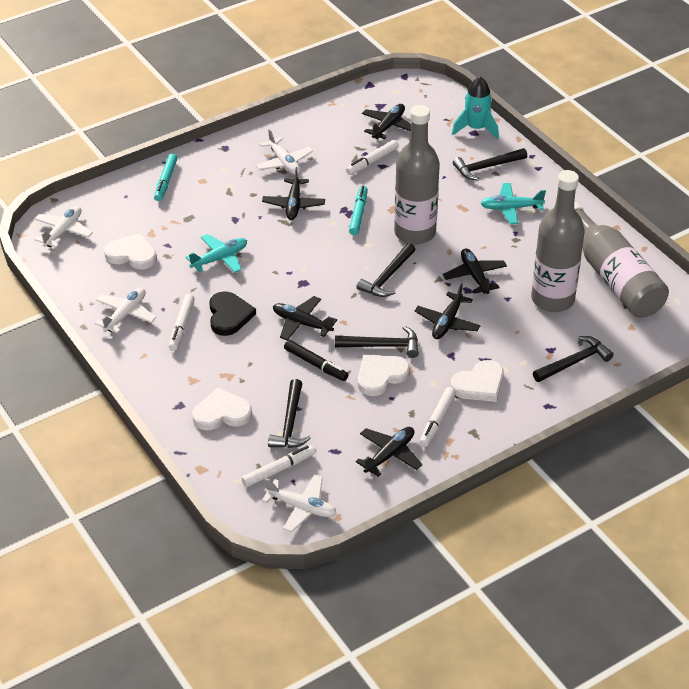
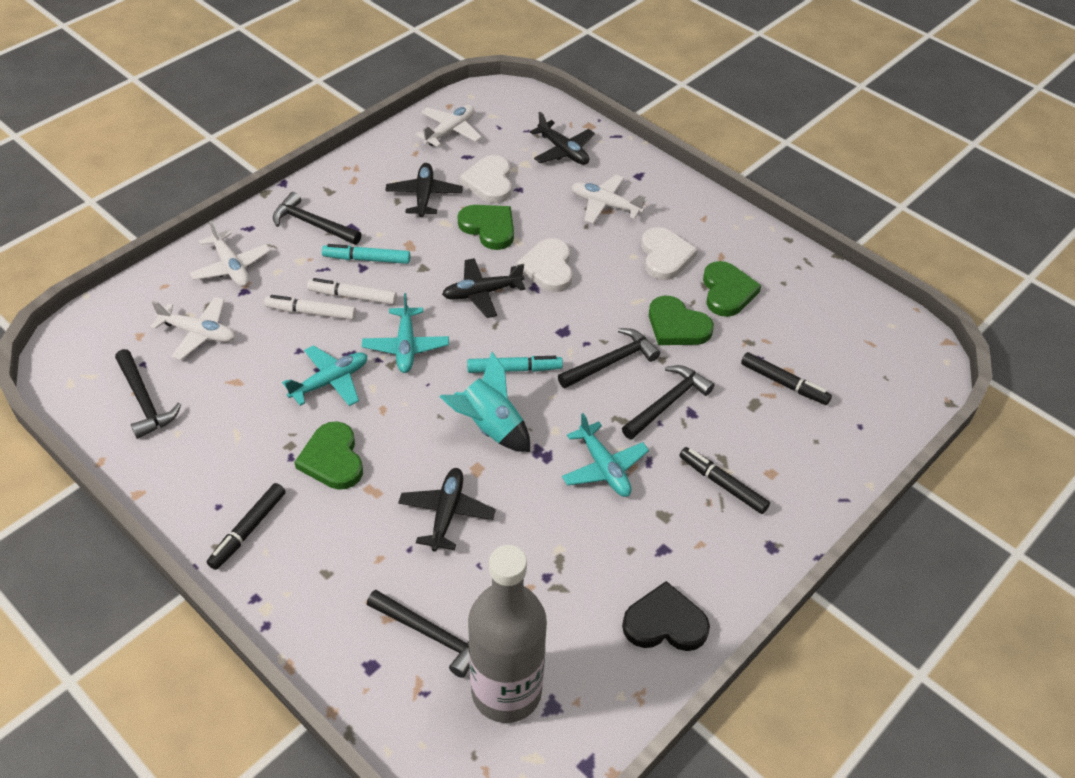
black marker: 1 -> 3
black plane: 6 -> 4
green heart: 0 -> 4
grey bottle: 3 -> 1
turquoise plane: 2 -> 3
white heart: 4 -> 3
white marker: 4 -> 2

